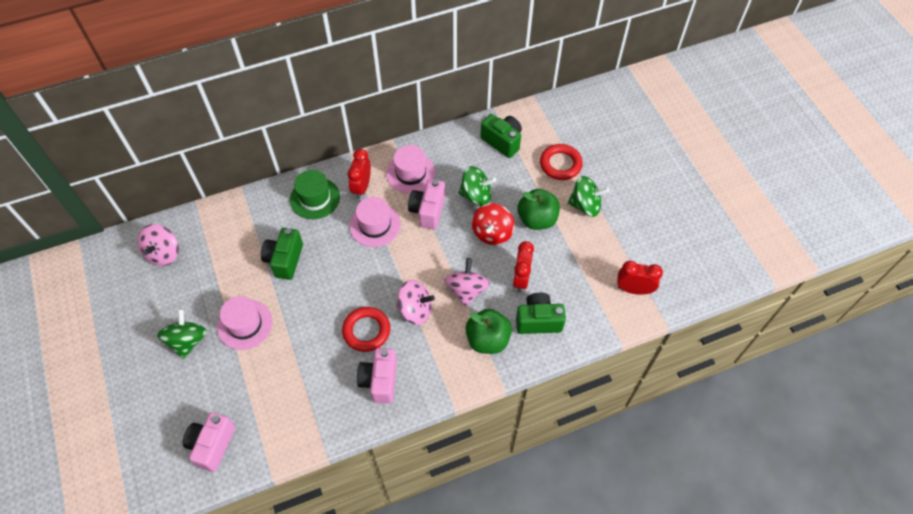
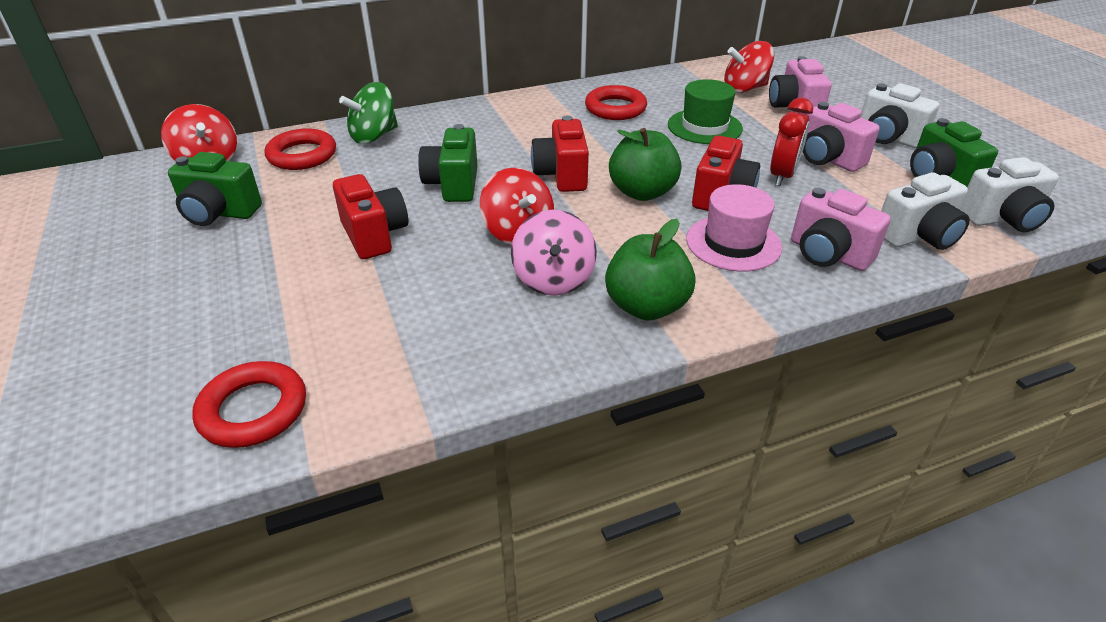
green spinning top: 3 -> 1
pink hat: 3 -> 1
pink spinning top: 3 -> 1
red camera: 0 -> 3
red clock: 3 -> 1
red ring: 2 -> 3
red spinning top: 1 -> 3
white camera: 0 -> 3

